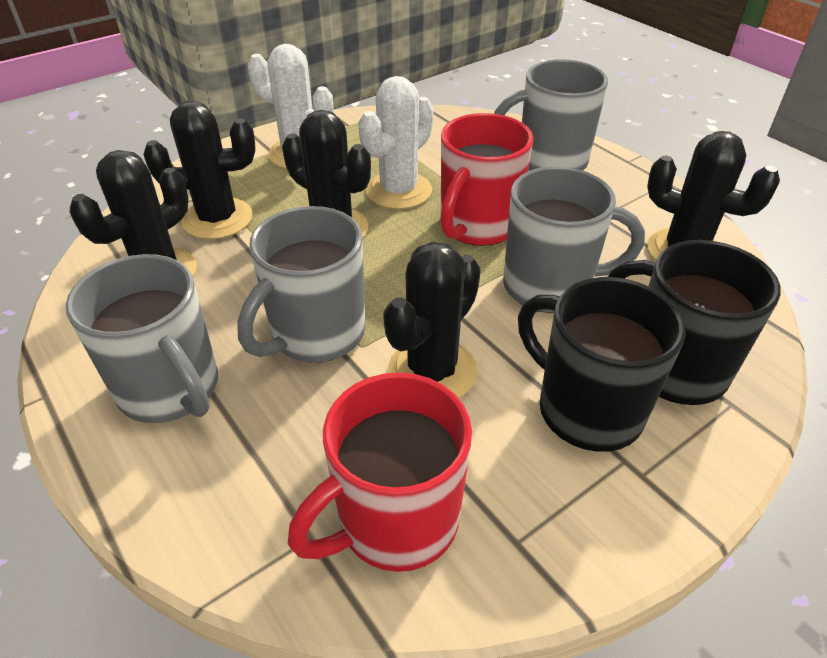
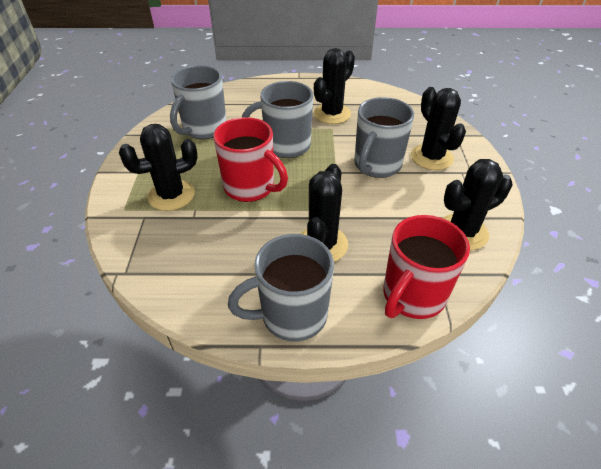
black mug: 2 -> 0
white cactus: 2 -> 0

